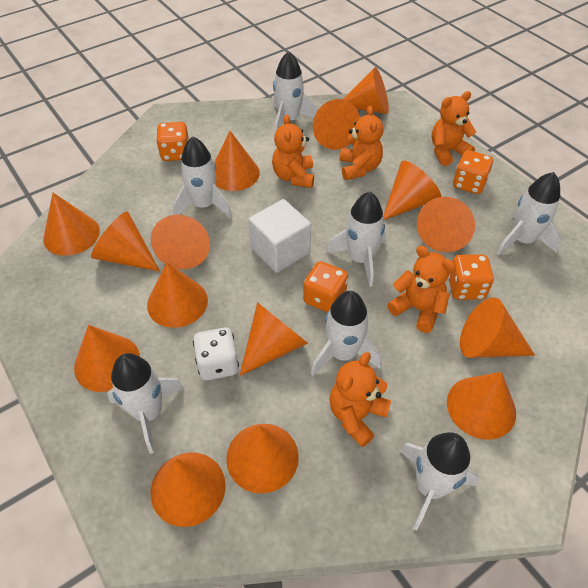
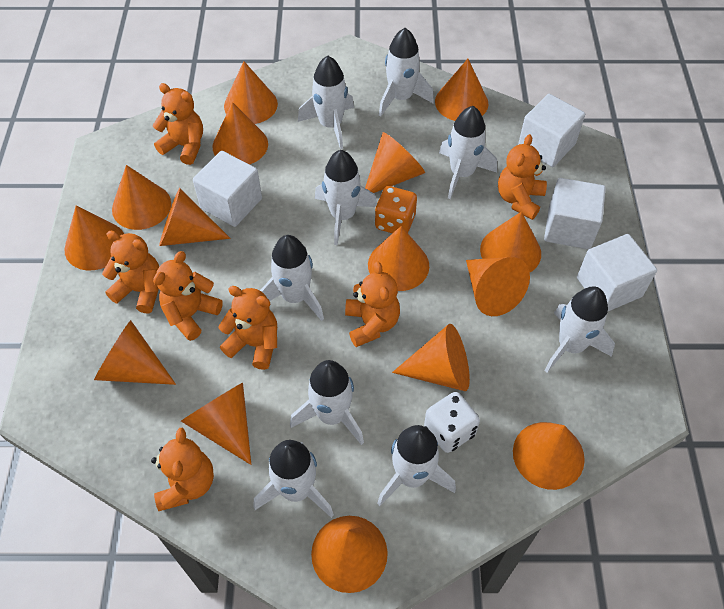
orange dice: 4 -> 1
orange teddy bear: 5 -> 7
white cube: 1 -> 4
white rocket: 7 -> 9

